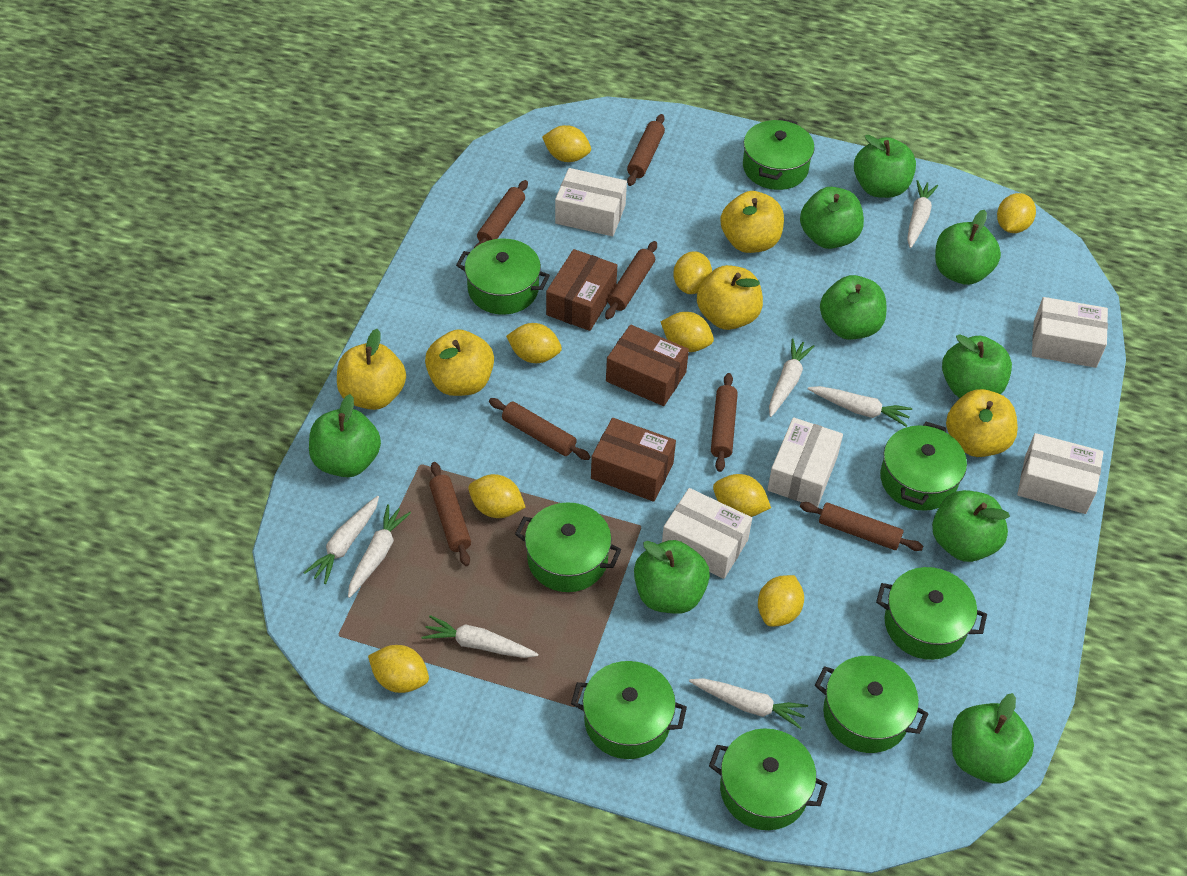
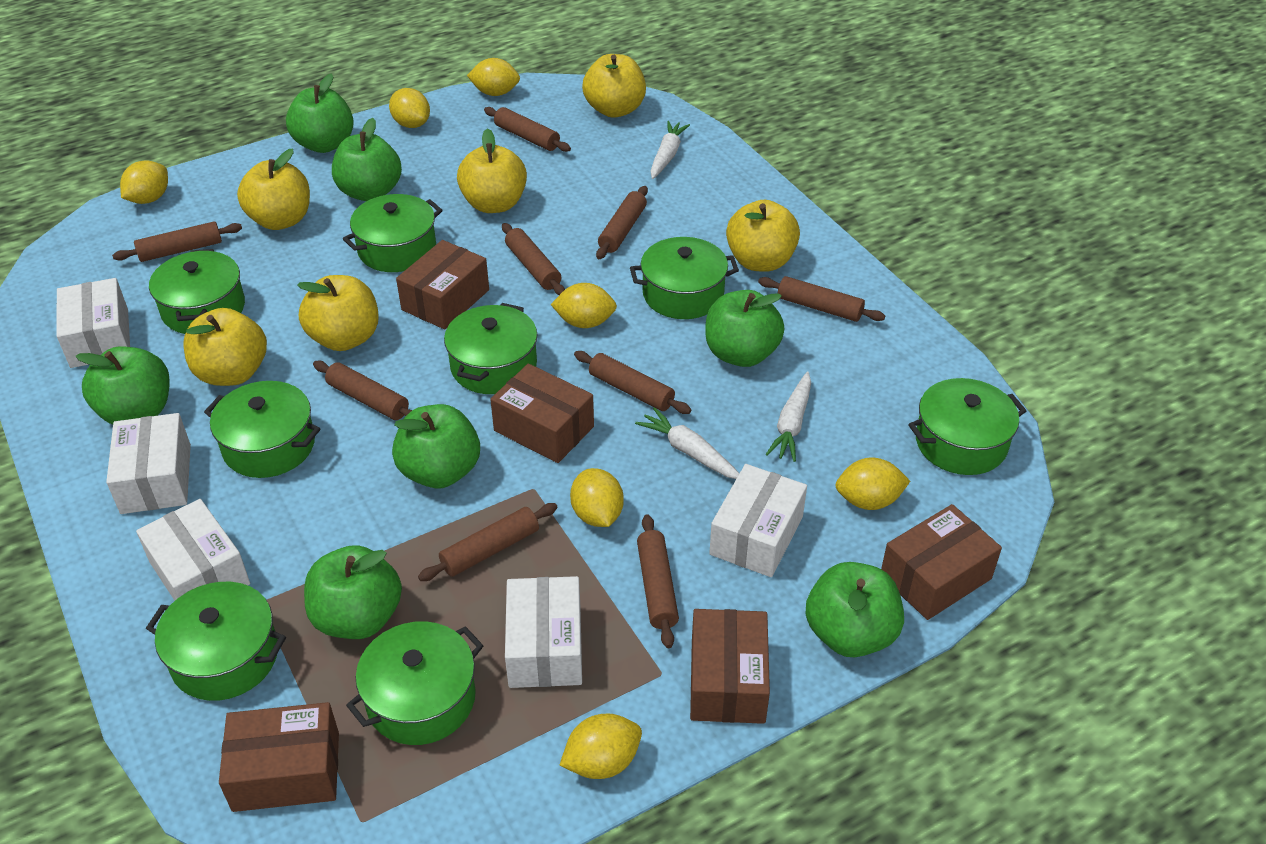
brown box: 3 -> 5
brown rolling pin: 7 -> 9
green apple: 9 -> 7
white carrot: 7 -> 3
yellow apple: 5 -> 6
yellow lemon: 9 -> 7

